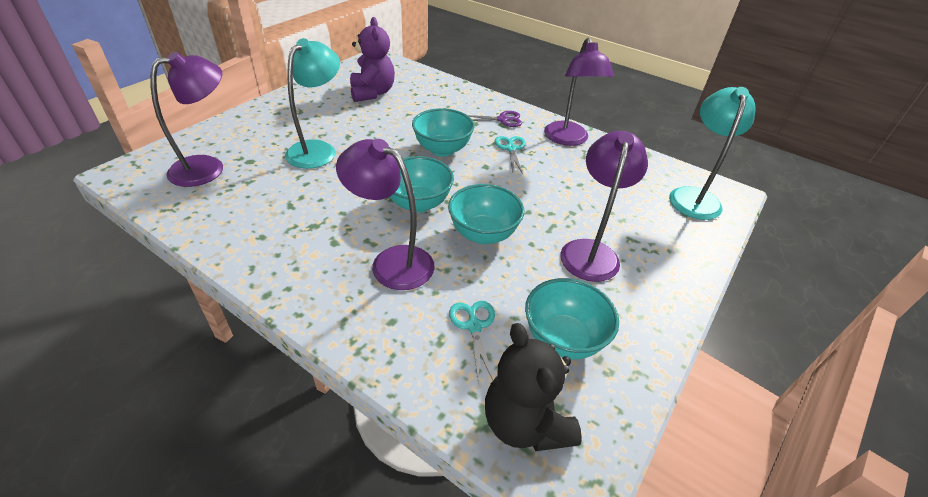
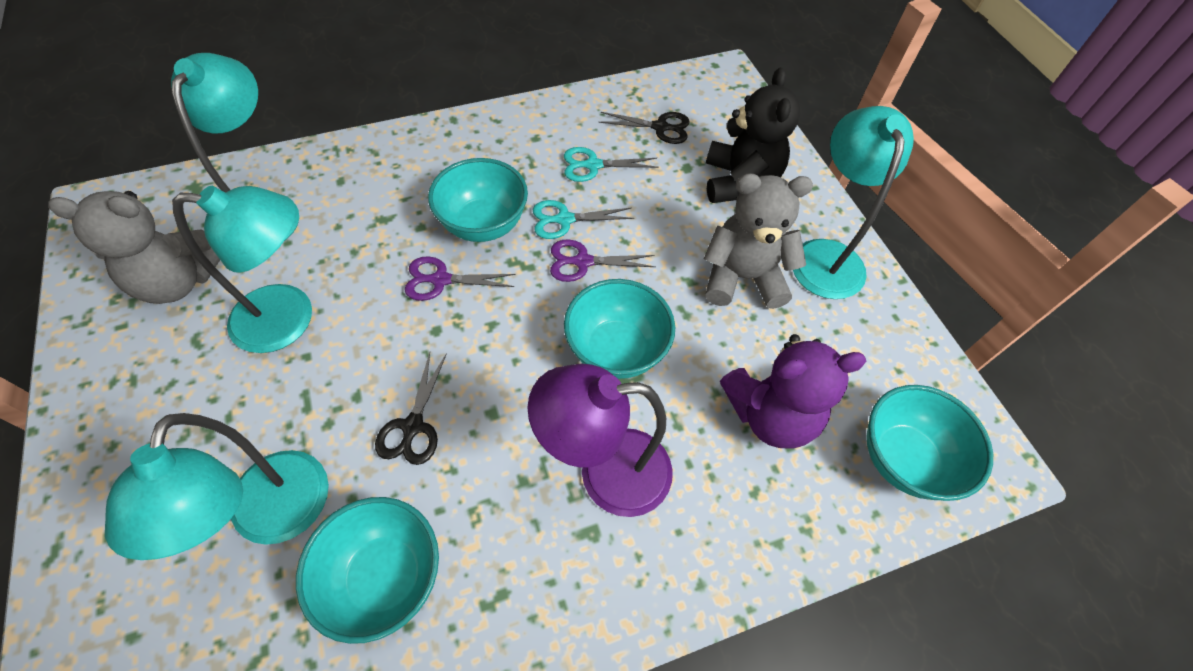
black scissors: 0 -> 2
grey teddy bear: 0 -> 2
purple lamp: 4 -> 1
purple scissors: 1 -> 2
turquoise lamp: 2 -> 4

